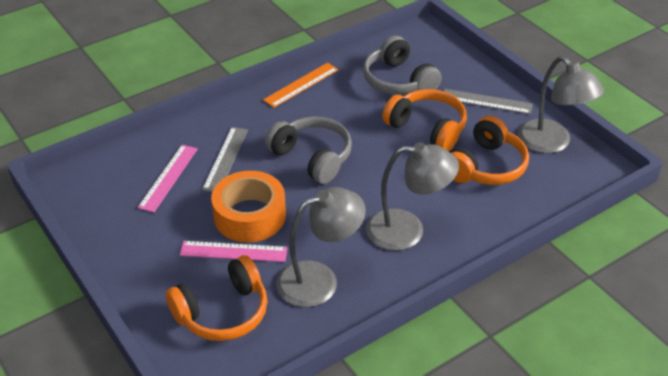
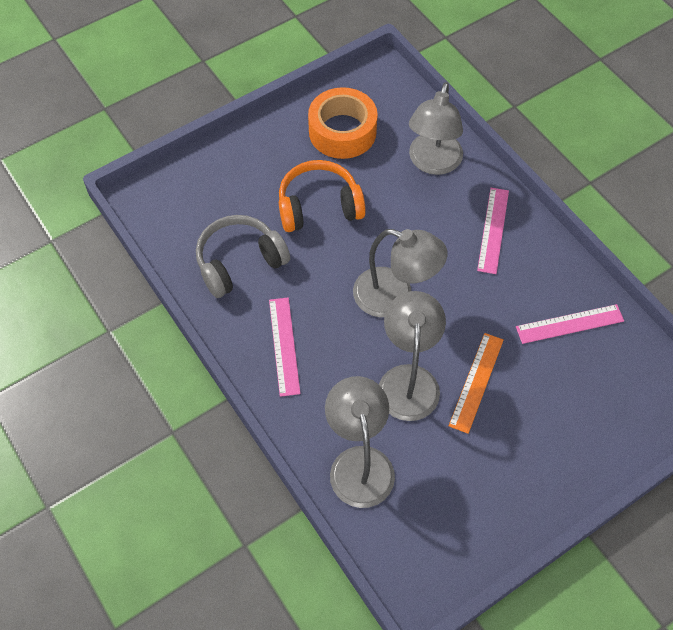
grey headphones: 2 -> 1
grey lamp: 3 -> 4
grey ruler: 2 -> 0
orange headphones: 3 -> 1
pink ruler: 2 -> 3

